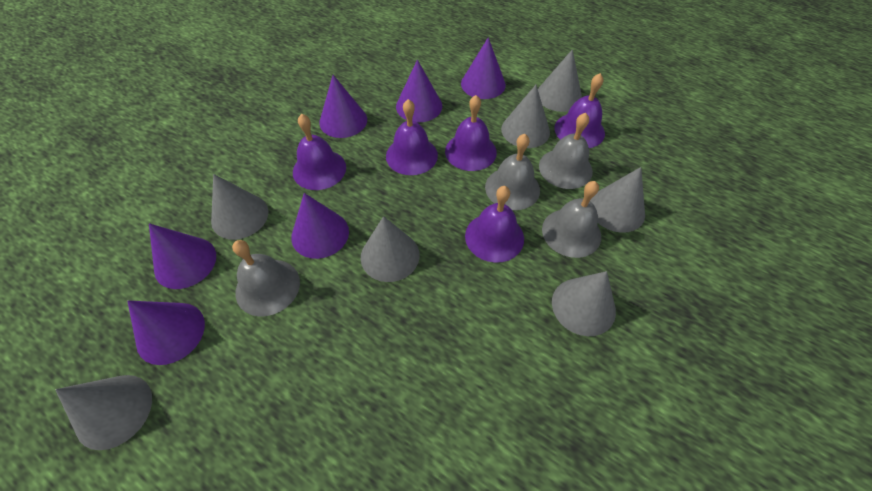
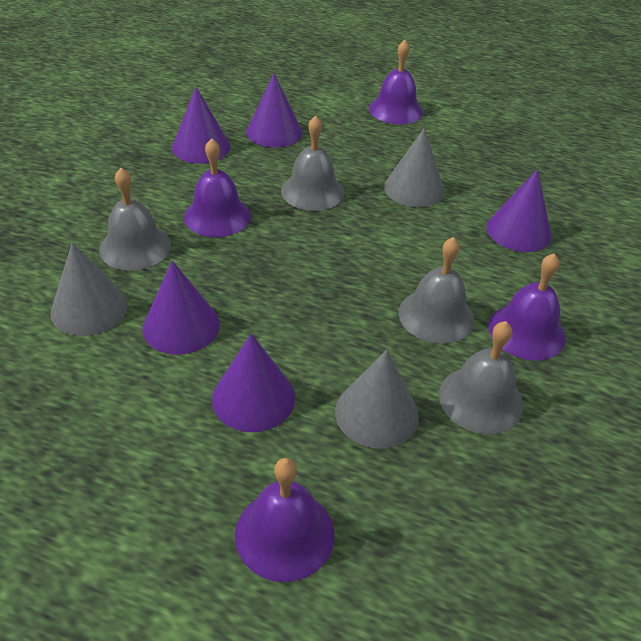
grey cone: 7 -> 3
purple bell: 5 -> 4
purple cone: 6 -> 5

